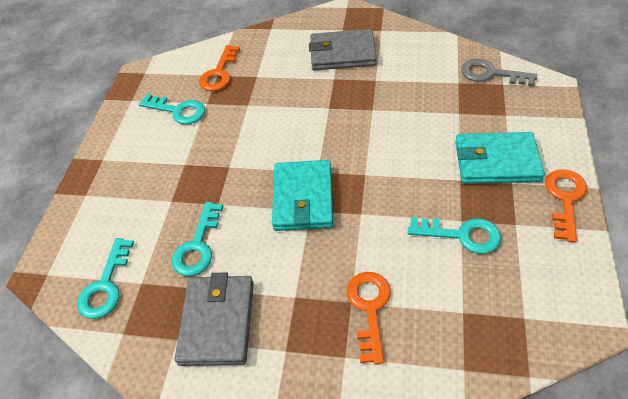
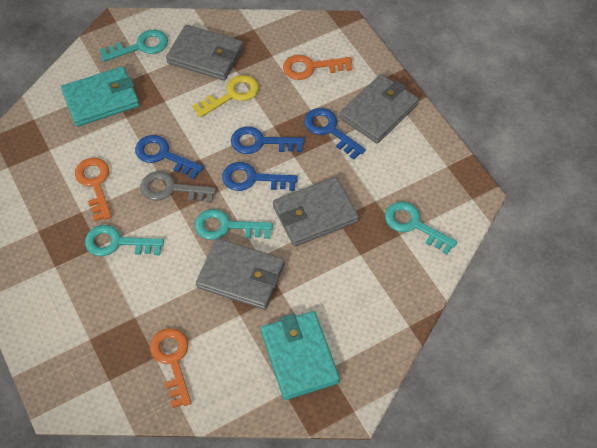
blue key: 0 -> 4
grey wallet: 2 -> 4
yellow key: 0 -> 1

